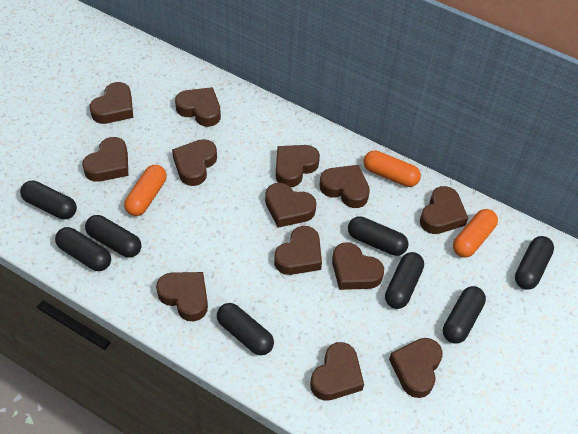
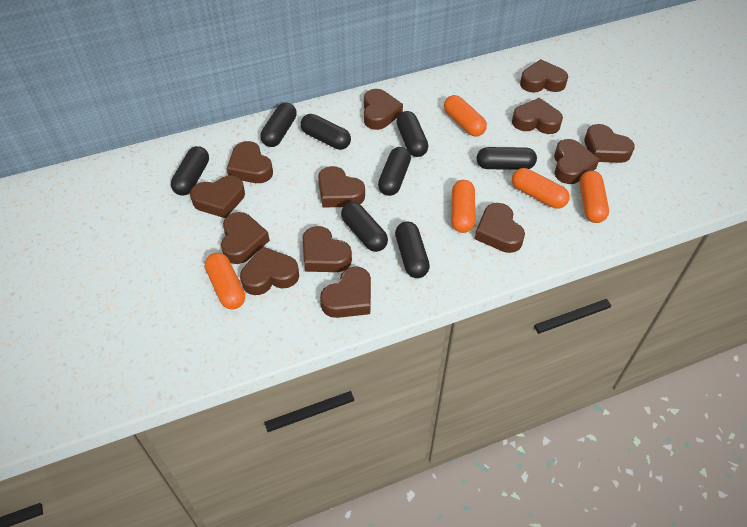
orange capsule: 3 -> 5

